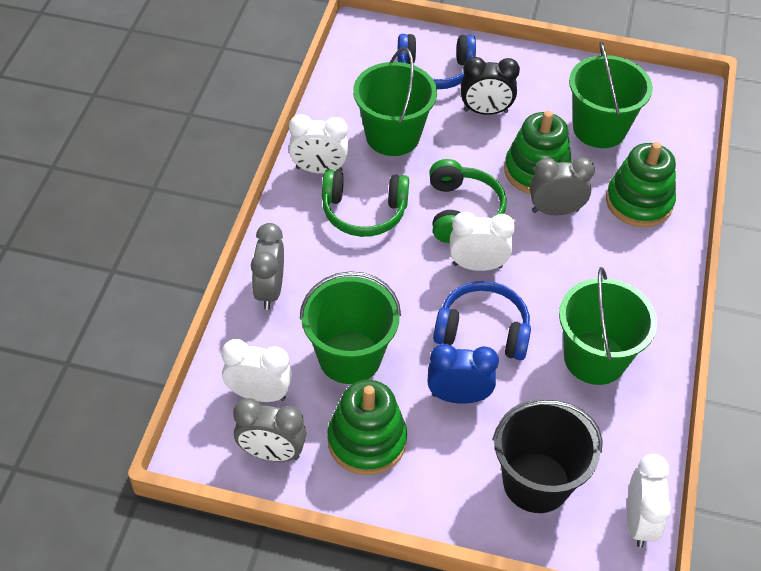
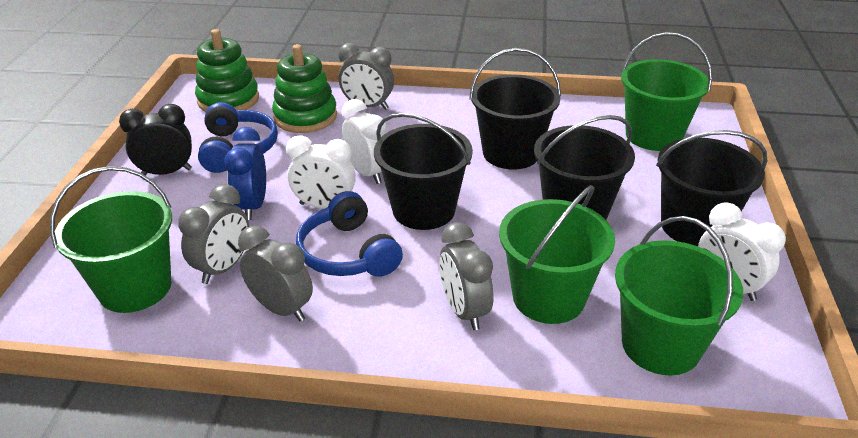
black bucket: 1 -> 4
green headphones: 2 -> 0
green stacking toy: 3 -> 2
grey clock: 3 -> 4
white clock: 4 -> 3

